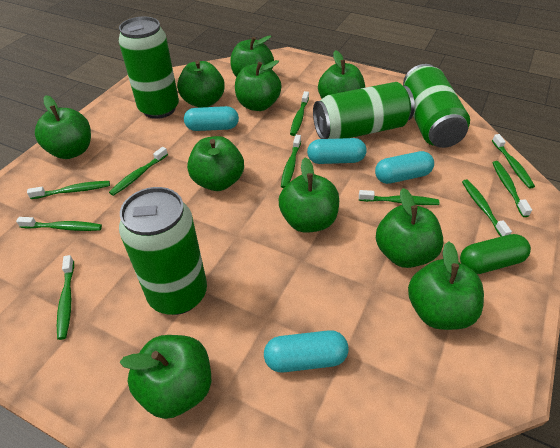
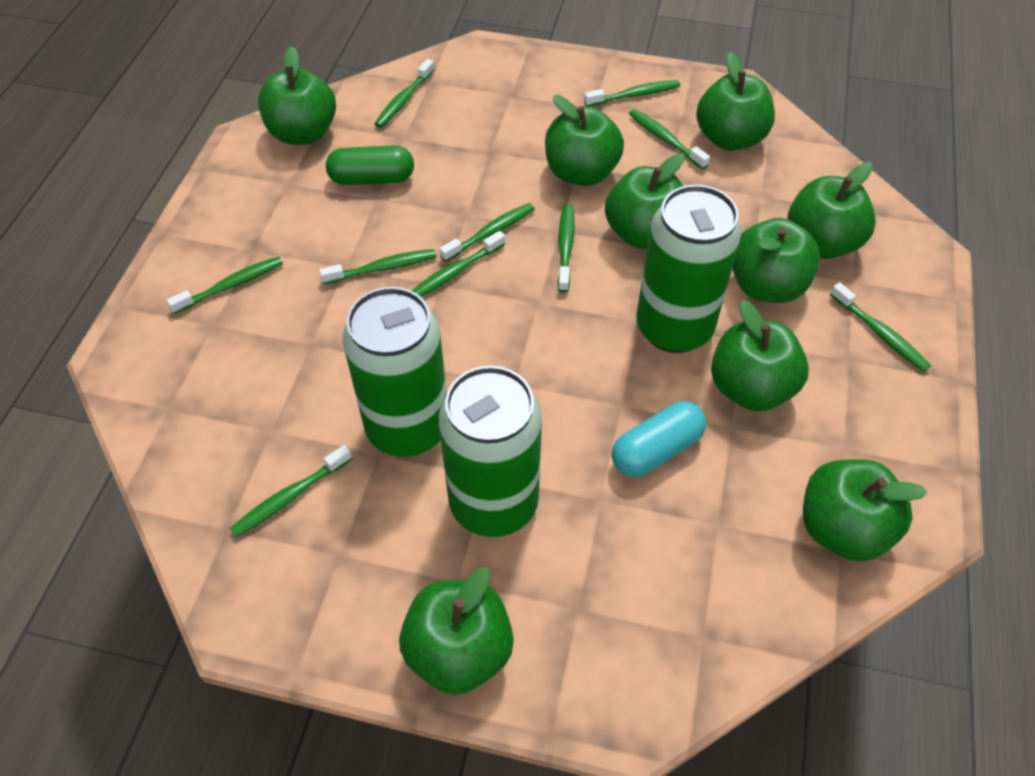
green apple: 10 -> 9
green can: 4 -> 3
turquoise capsule: 4 -> 1

